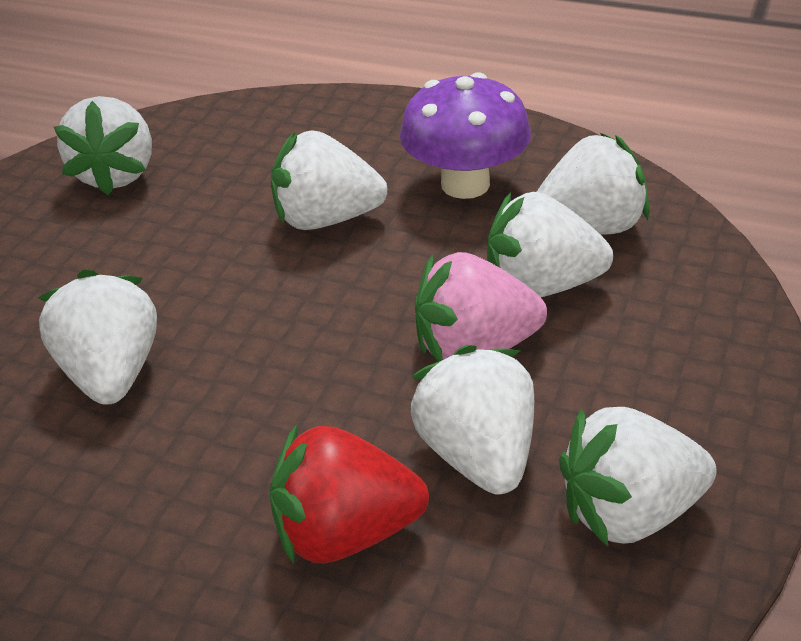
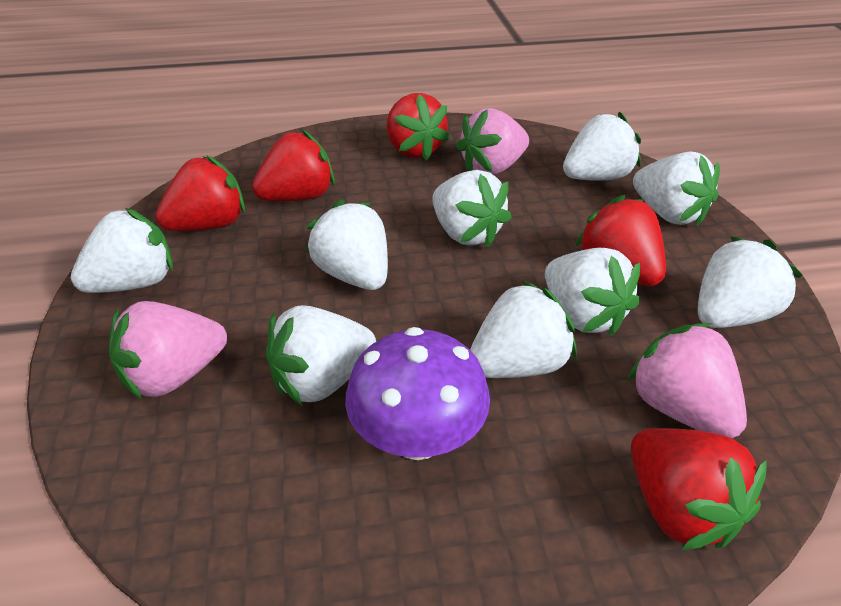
pink strawberry: 1 -> 3
red strawberry: 1 -> 5
white strawberry: 7 -> 9

